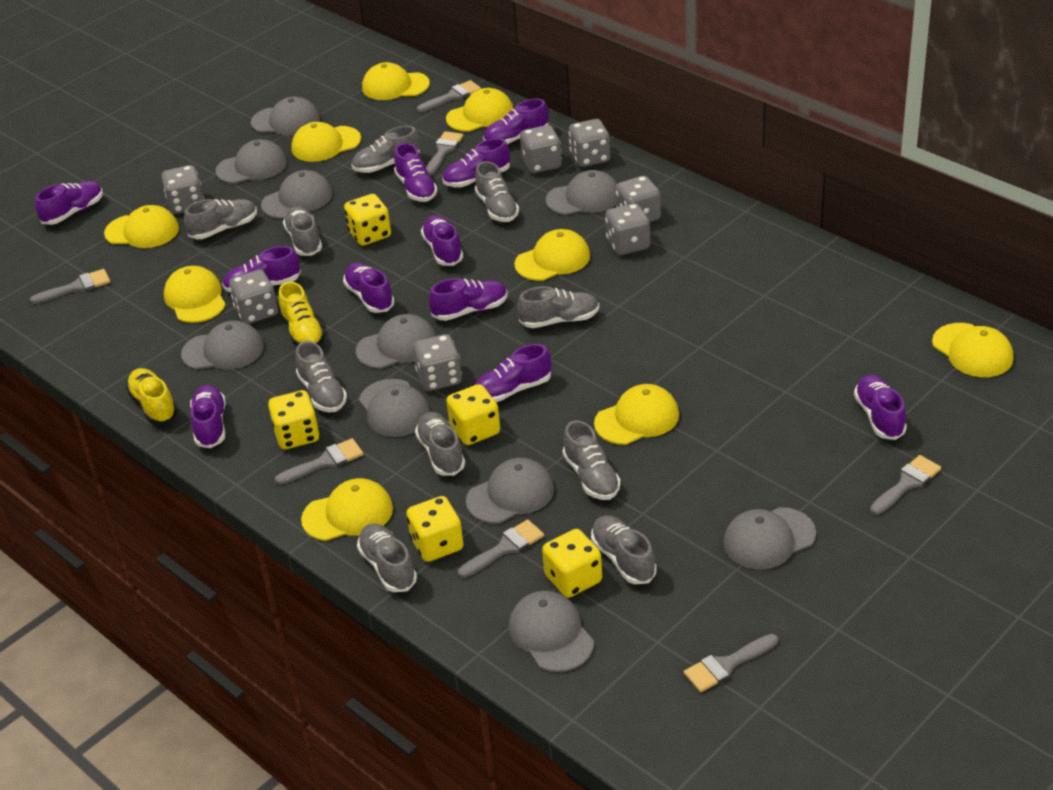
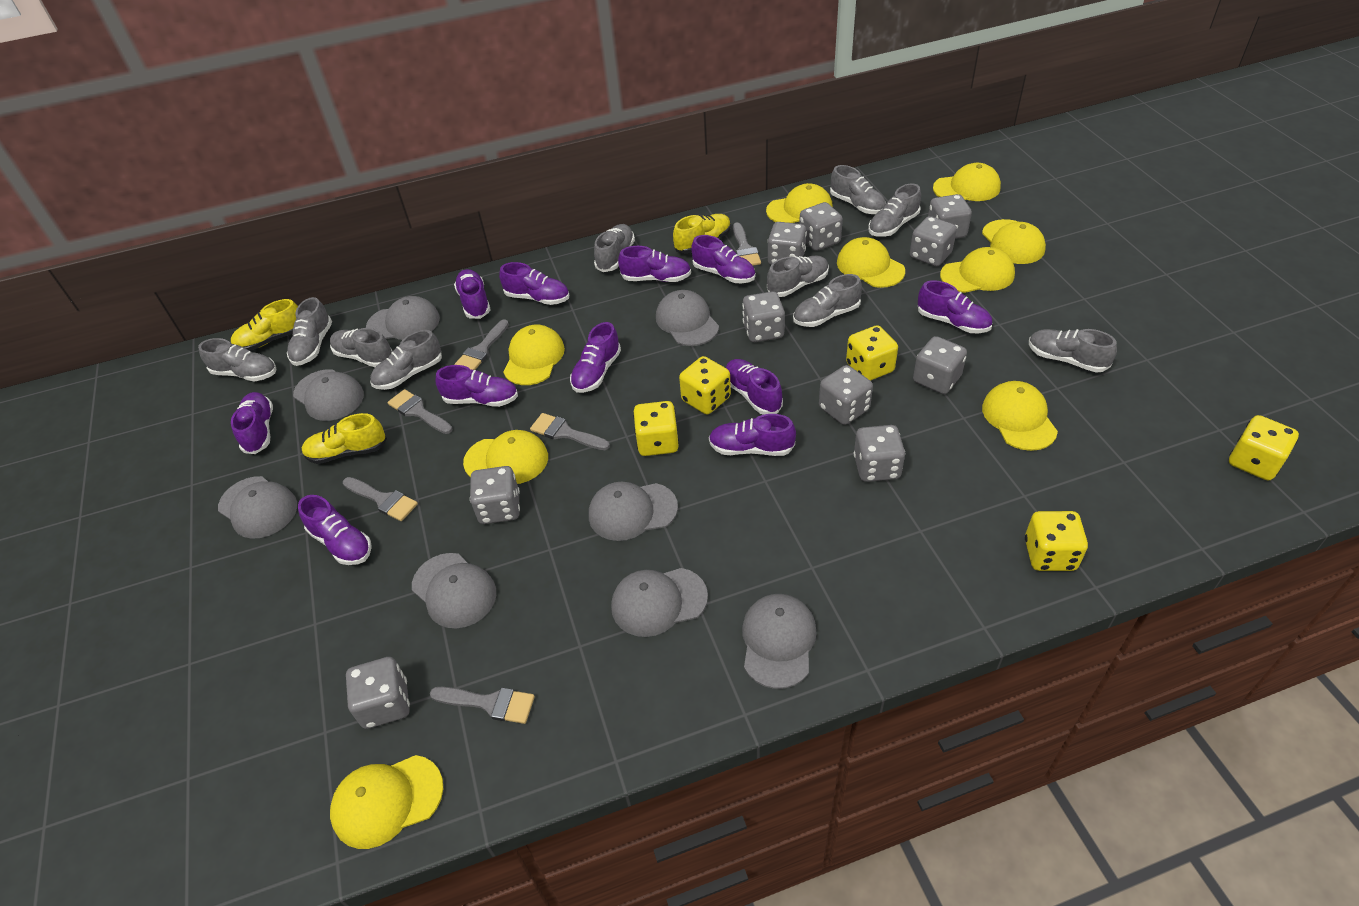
grey brush: 7 -> 6
grey cap: 10 -> 8
grey dice: 7 -> 10
yellow shoe: 2 -> 3

